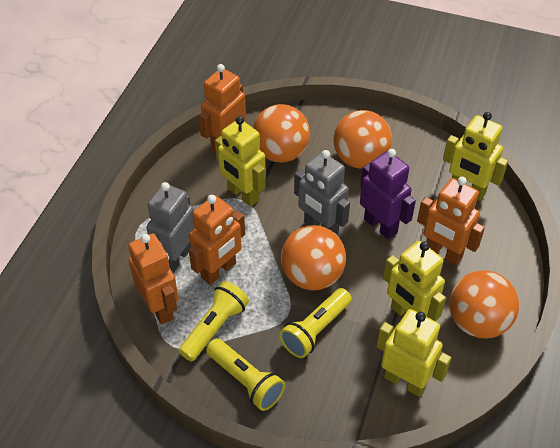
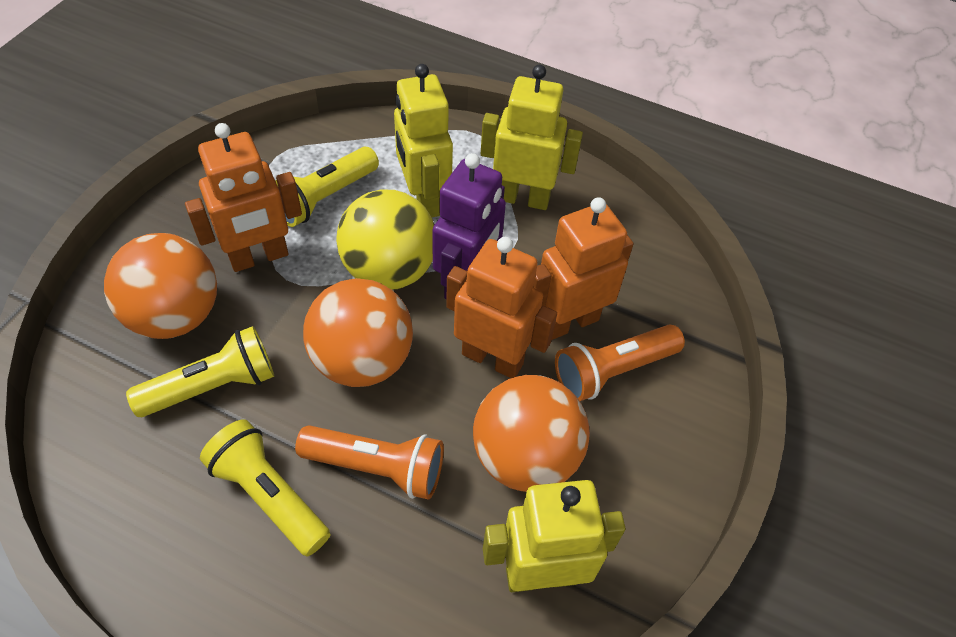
grey robot: 2 -> 0
orange ball: 4 -> 3
orange flashlight: 0 -> 2
orange robot: 4 -> 3
yellow ball: 0 -> 1
yellow robot: 4 -> 3

